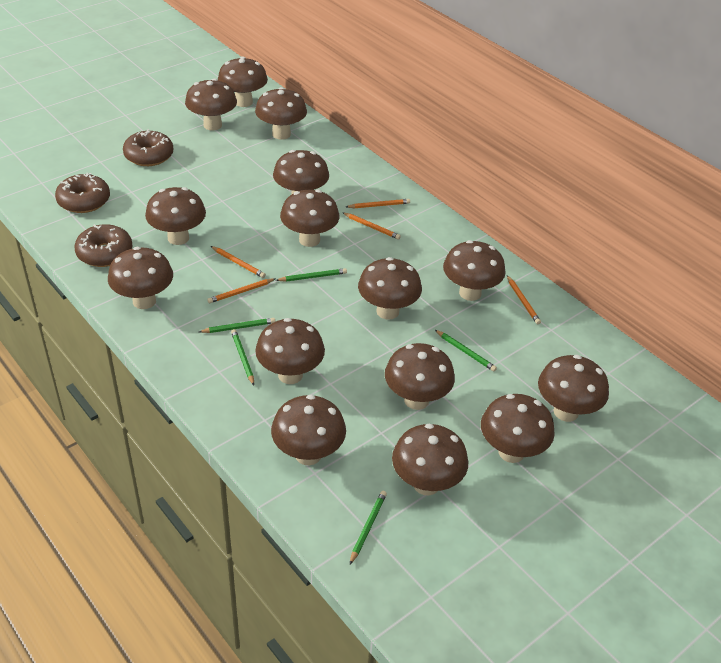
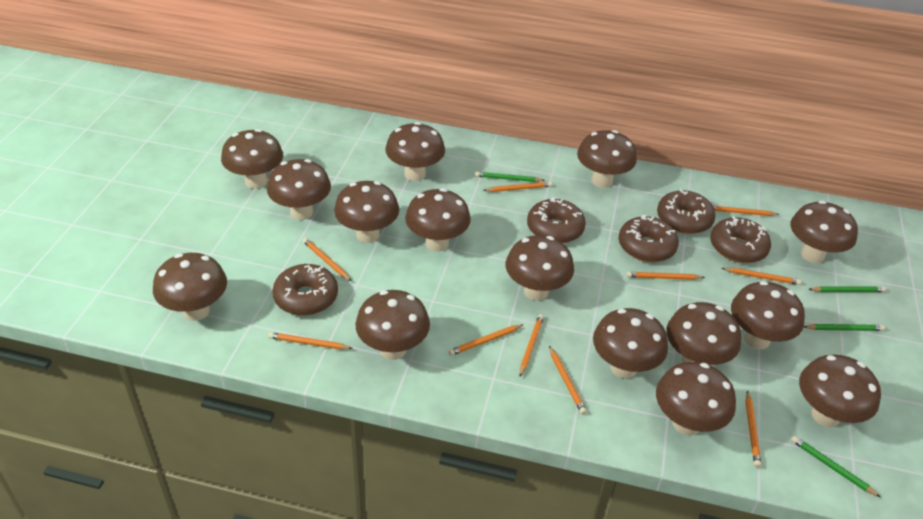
brown donut: 3 -> 5
green pencil: 5 -> 4
orange pencil: 5 -> 10

